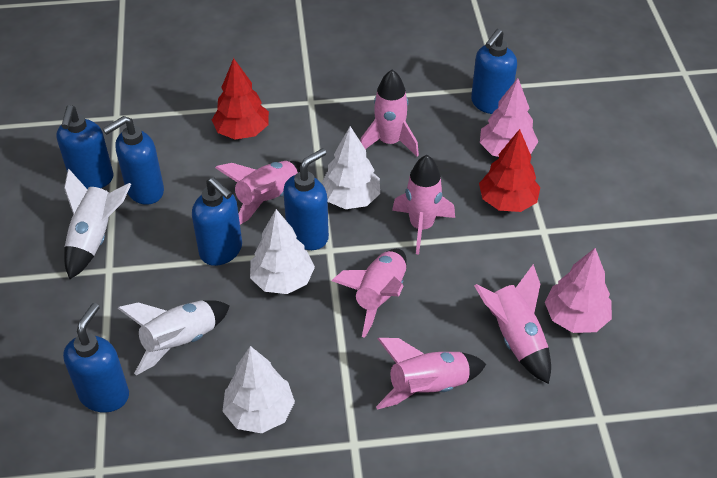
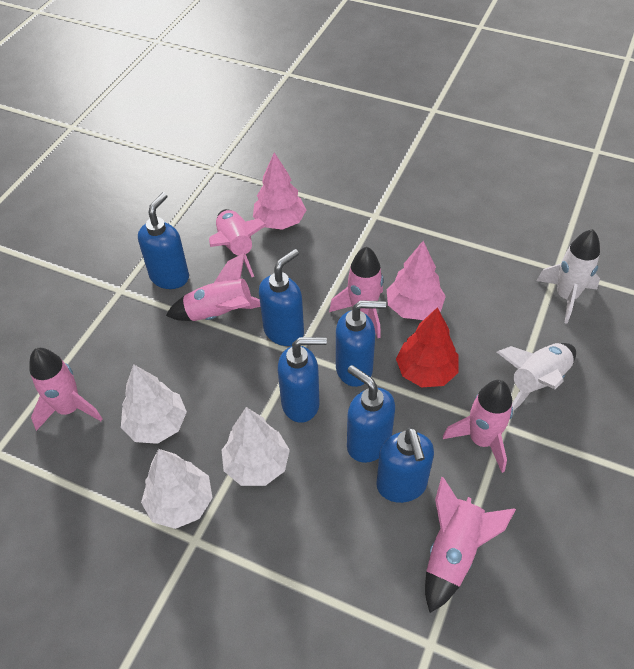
red tree: 2 -> 1

